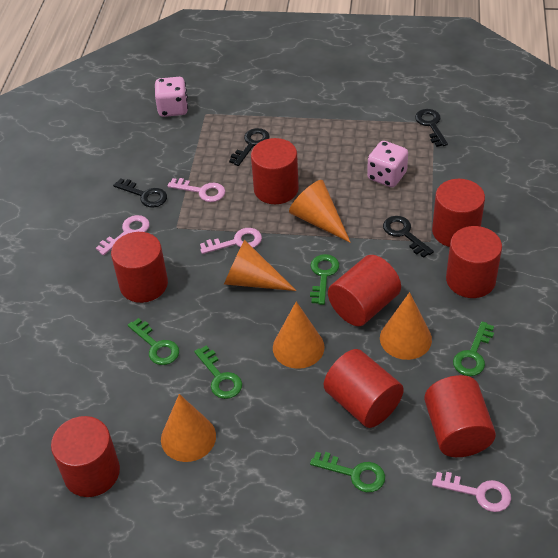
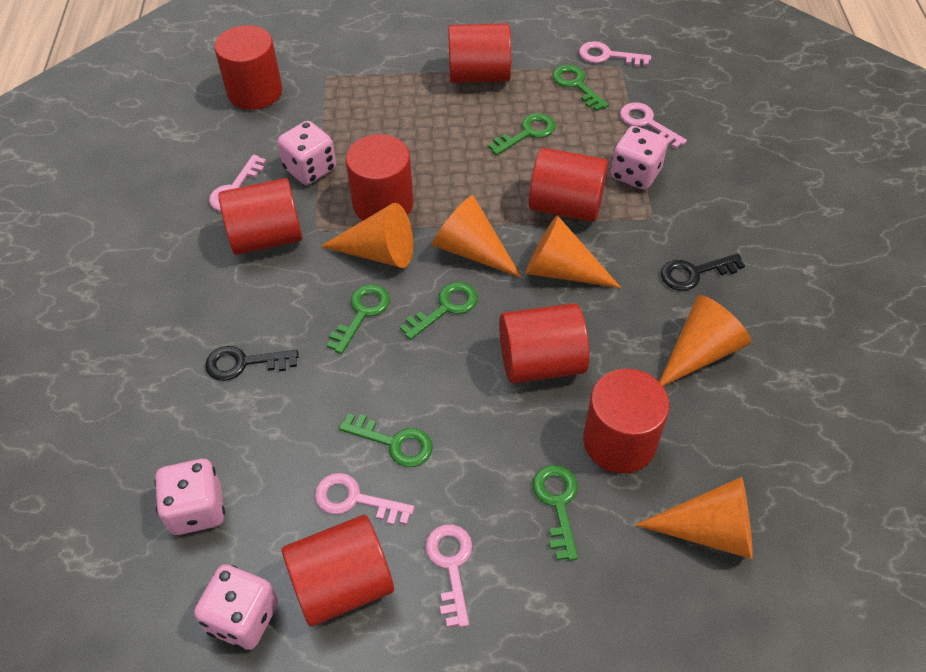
black key: 4 -> 2
green key: 5 -> 6
pink dice: 2 -> 4
pink key: 4 -> 5

